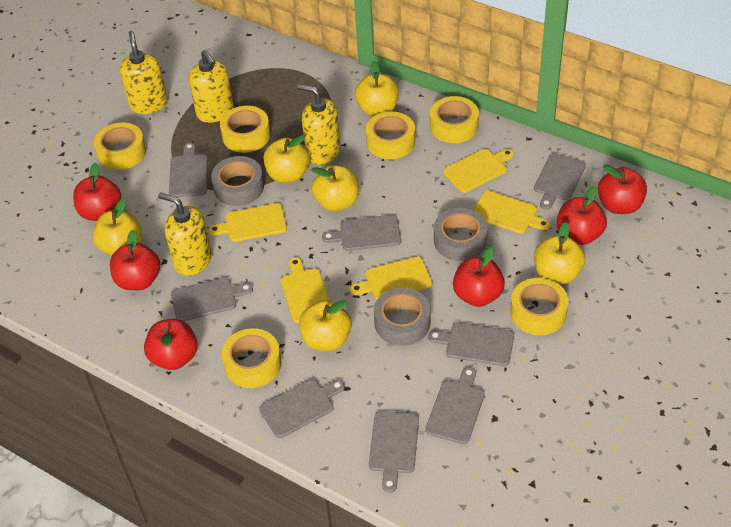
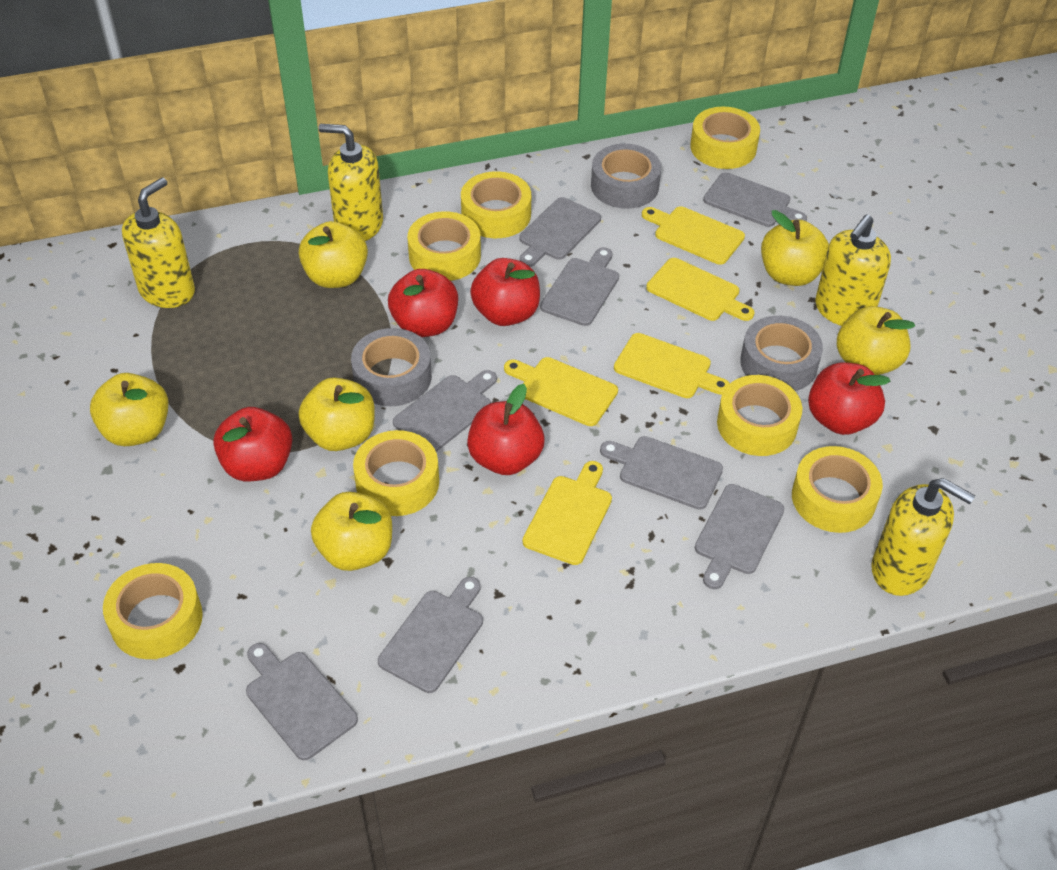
red apple: 6 -> 5
yellow tape: 6 -> 7

